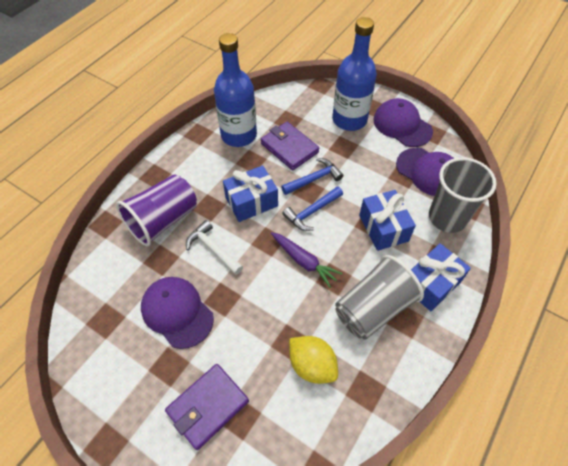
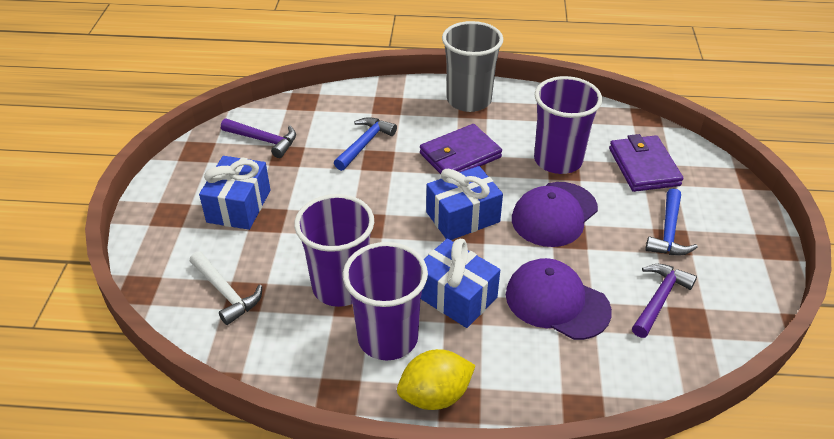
blue bottle: 2 -> 0
grey cup: 2 -> 1
purple cap: 3 -> 2
purple carrot: 1 -> 0
purple cup: 1 -> 3
purple hammer: 0 -> 2

